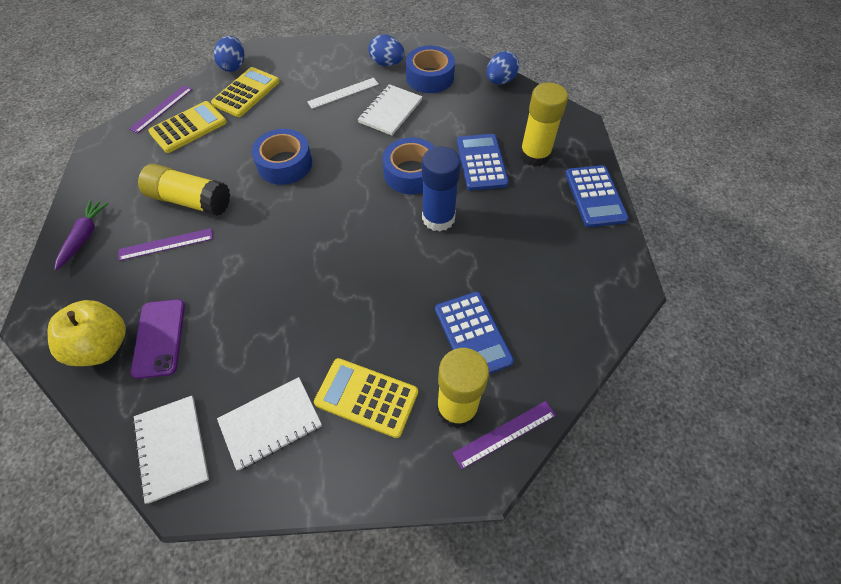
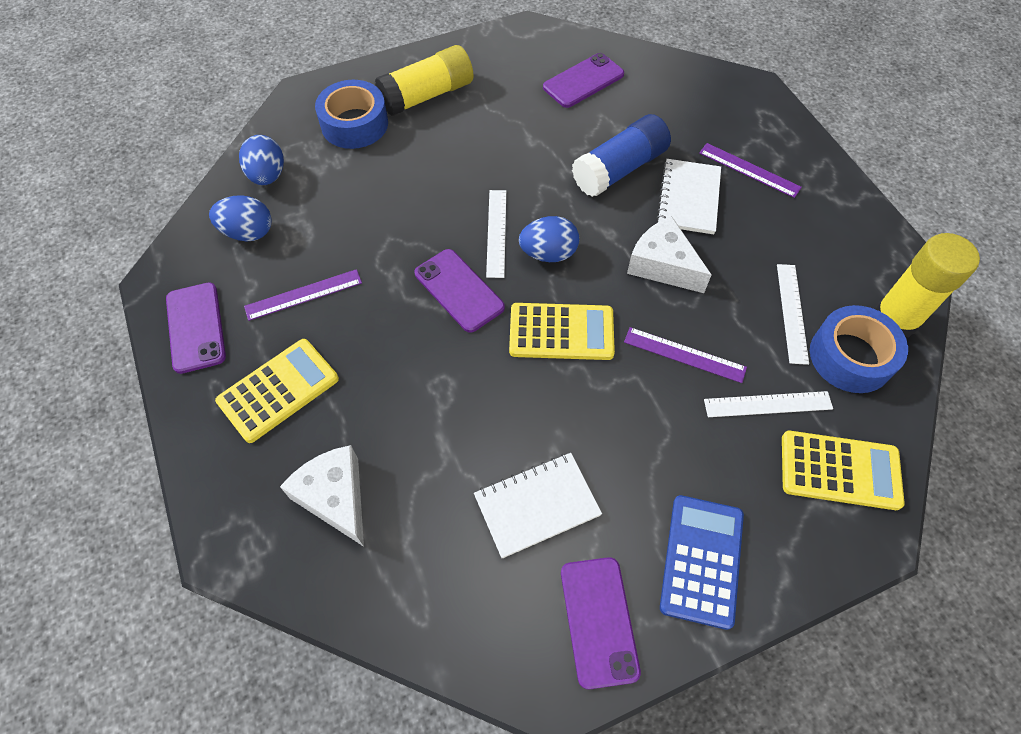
blue calculator: 3 -> 1
blue tape: 3 -> 2
purple carrot: 1 -> 0
purple phone: 1 -> 4
white cheese: 0 -> 2
white notebook: 3 -> 2
white ruler: 1 -> 3
yellow apple: 1 -> 0
yellow glue stick: 3 -> 2

